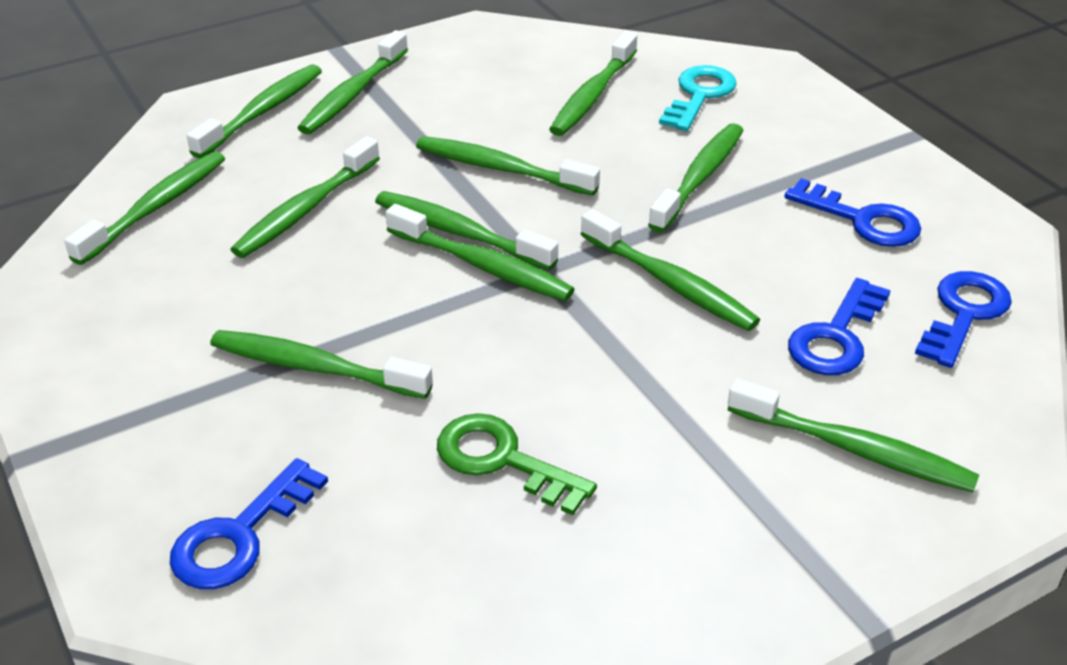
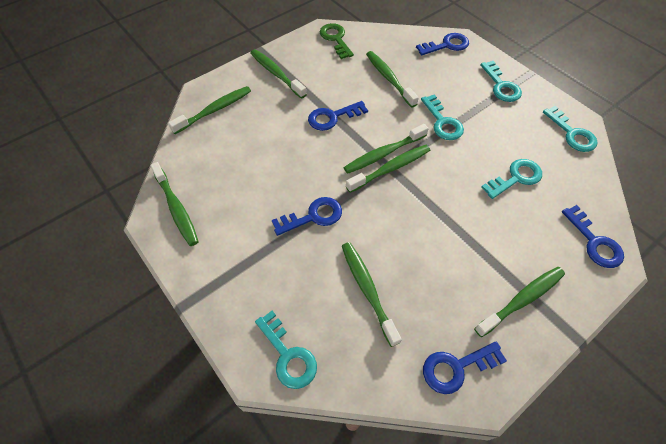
blue key: 4 -> 5
green toothbrush: 12 -> 8
turquoise key: 1 -> 5

